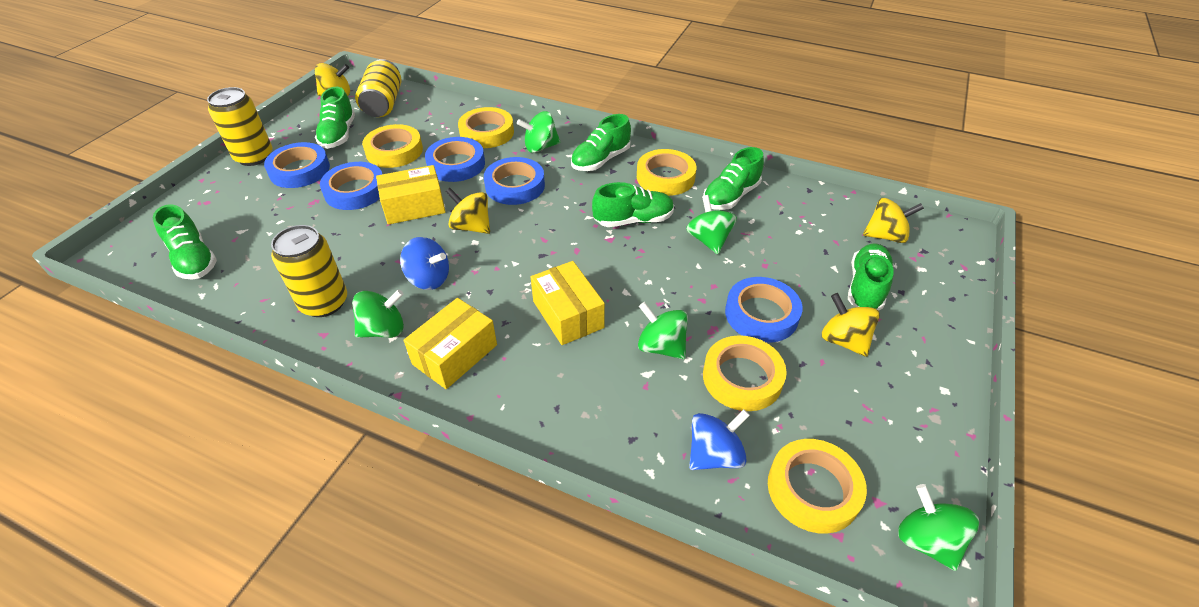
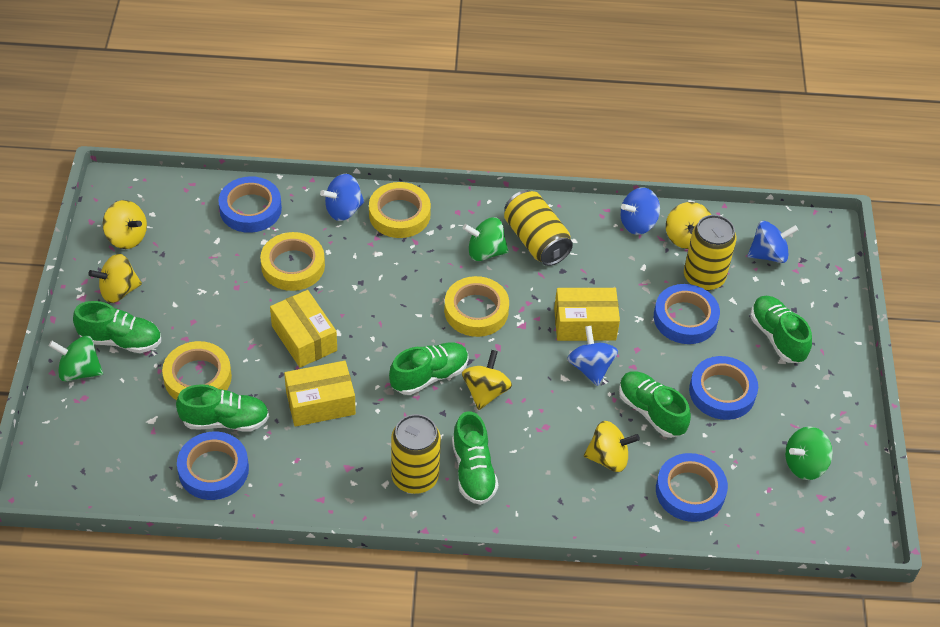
blue spinning top: 2 -> 4
green spinning top: 5 -> 3
yellow spinning top: 4 -> 5
yellow tape: 5 -> 4

